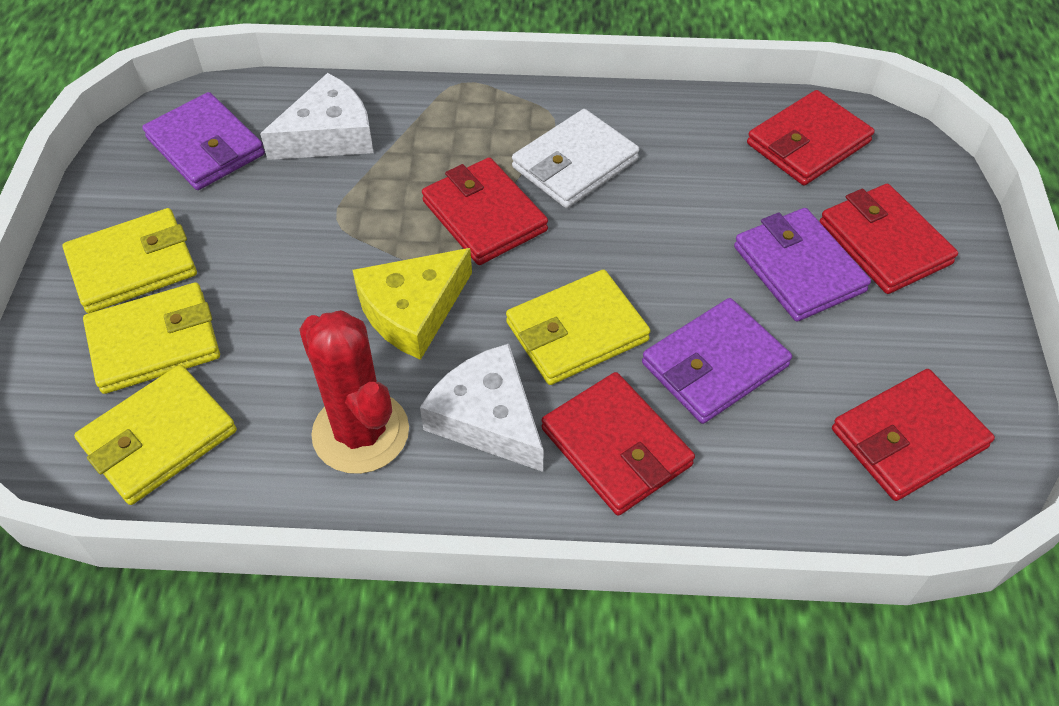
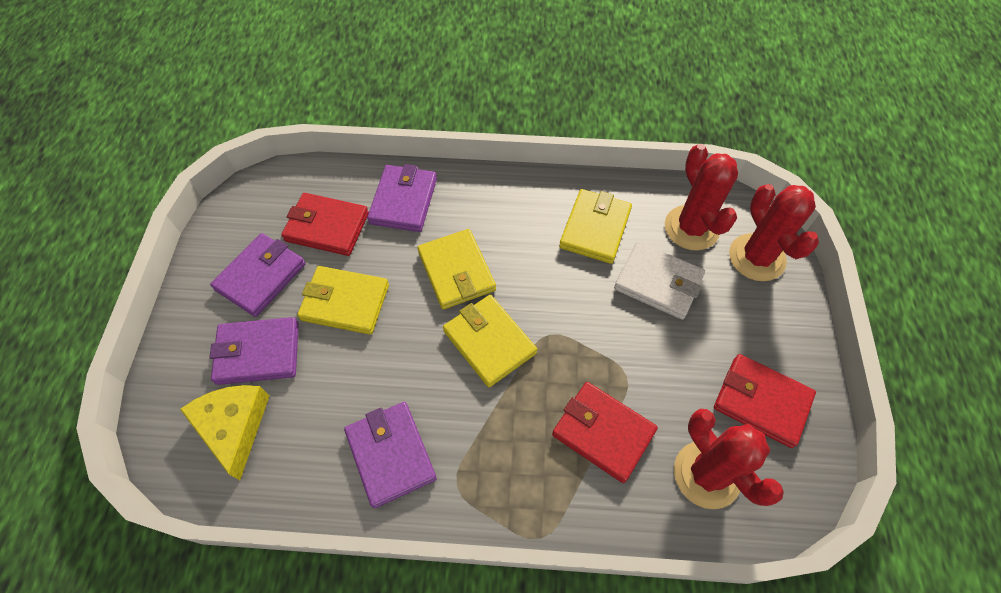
purple wallet: 3 -> 4
red cactus: 1 -> 3
red wallet: 5 -> 3
white cheese: 2 -> 0

